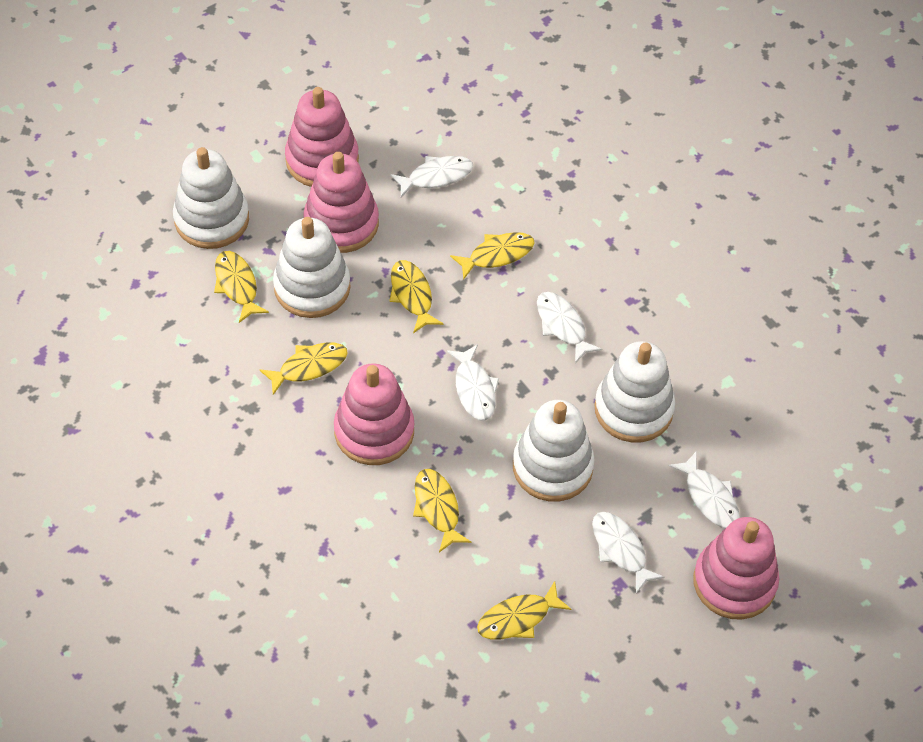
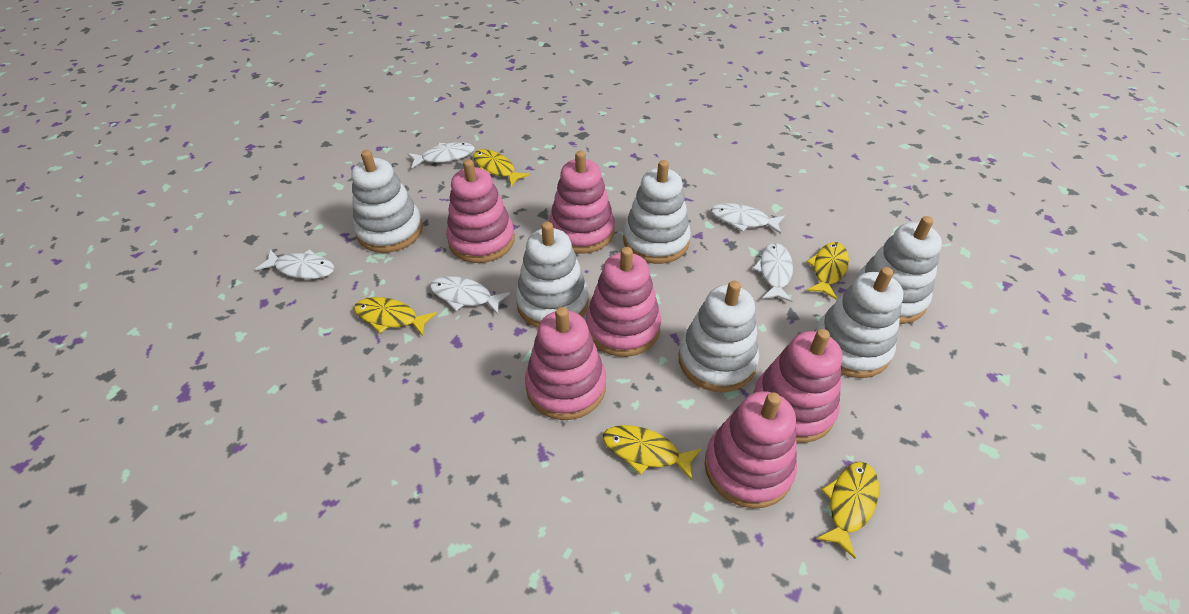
pink stacking toy: 4 -> 6
white stacking toy: 4 -> 6
yellow fish: 6 -> 5

